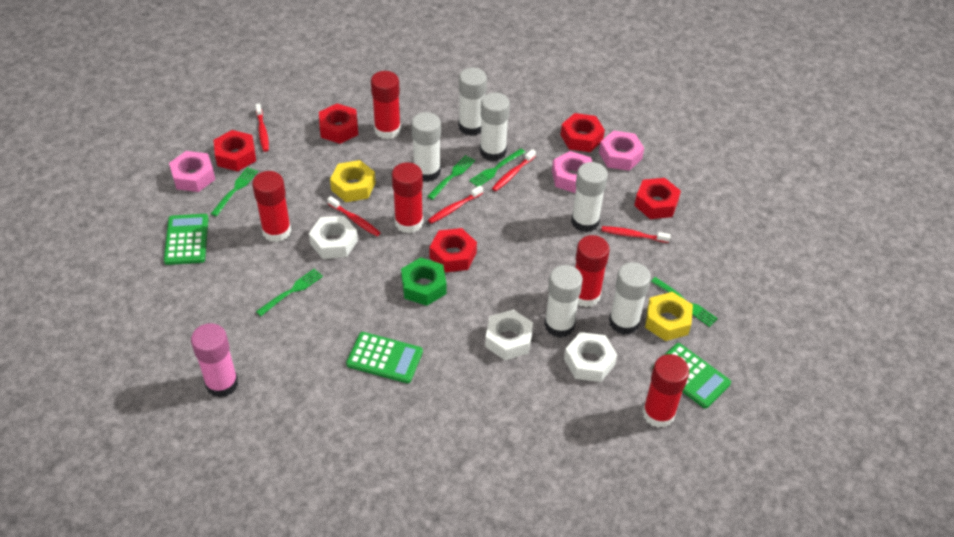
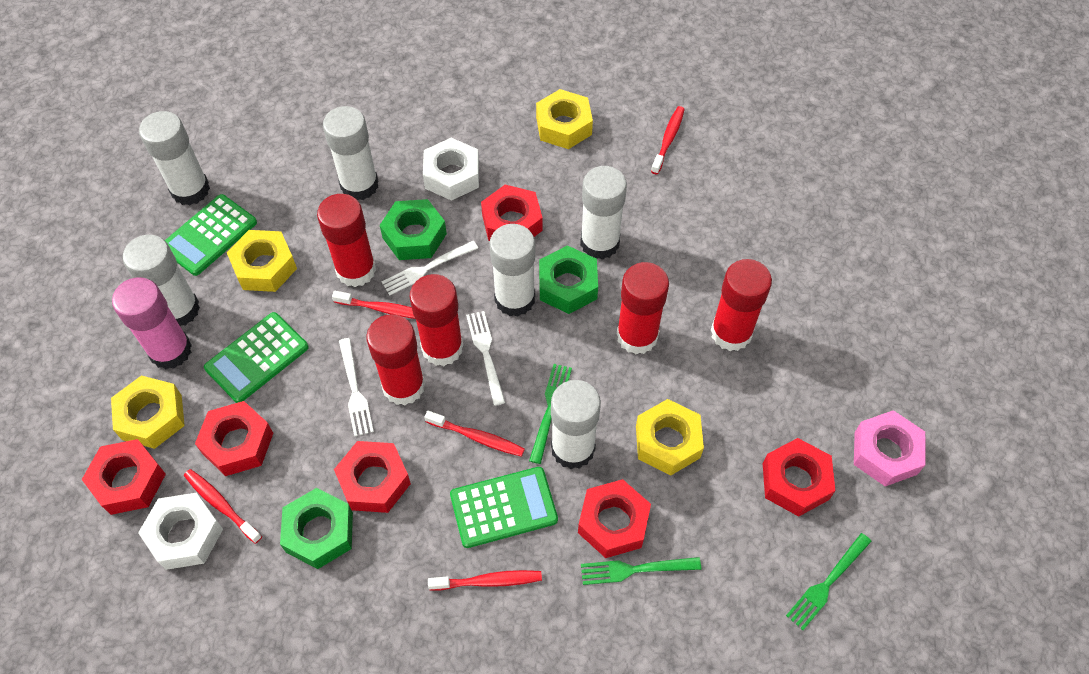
green fork: 5 -> 3
green nut: 1 -> 3
pink nut: 3 -> 1
red nut: 5 -> 6
white fork: 0 -> 3
white nut: 3 -> 2
yellow nut: 2 -> 4

